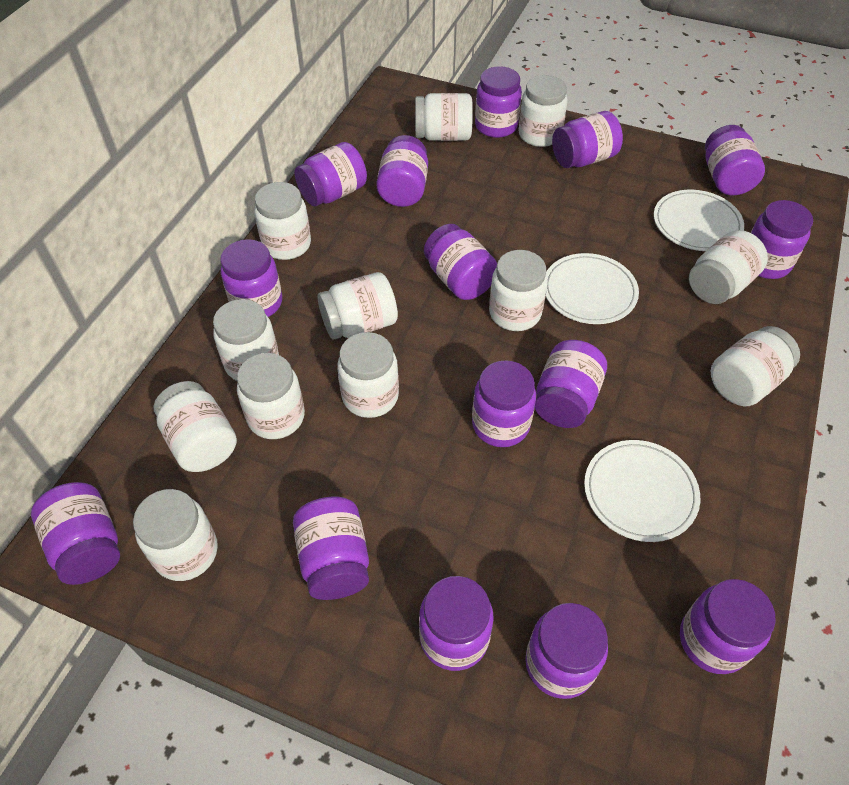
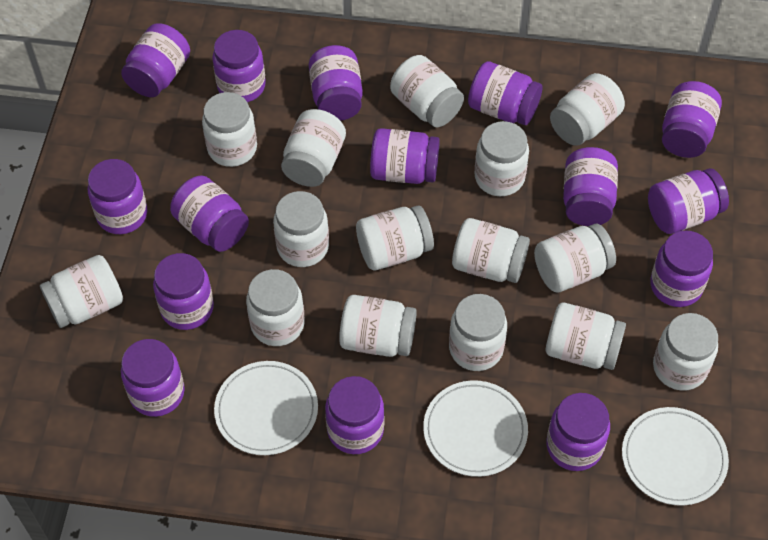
white jar: 12 -> 15

